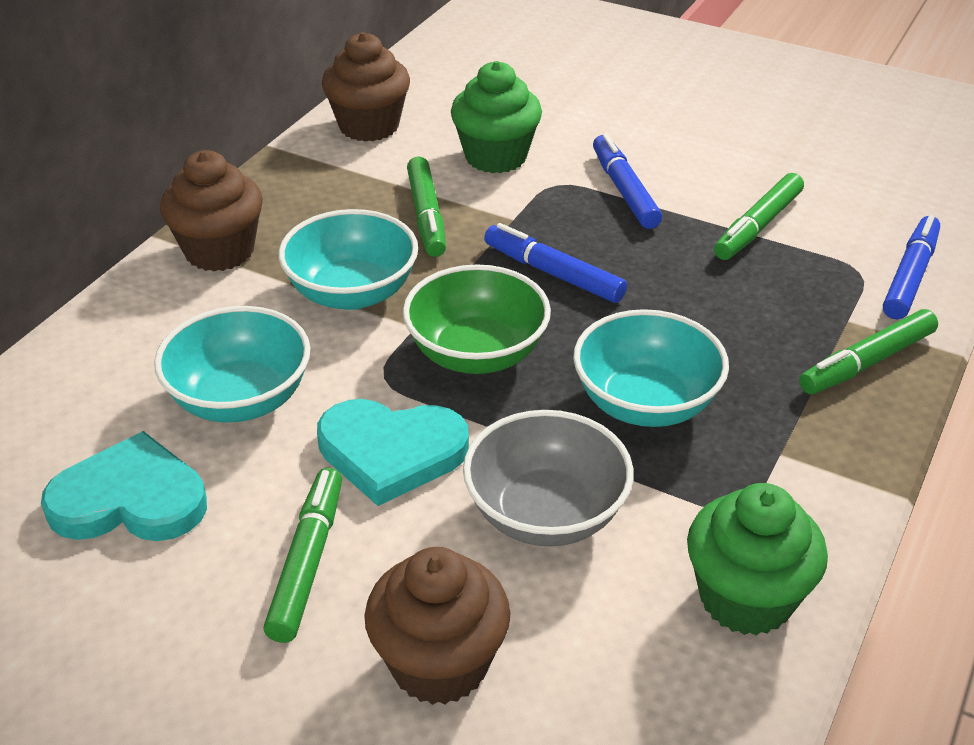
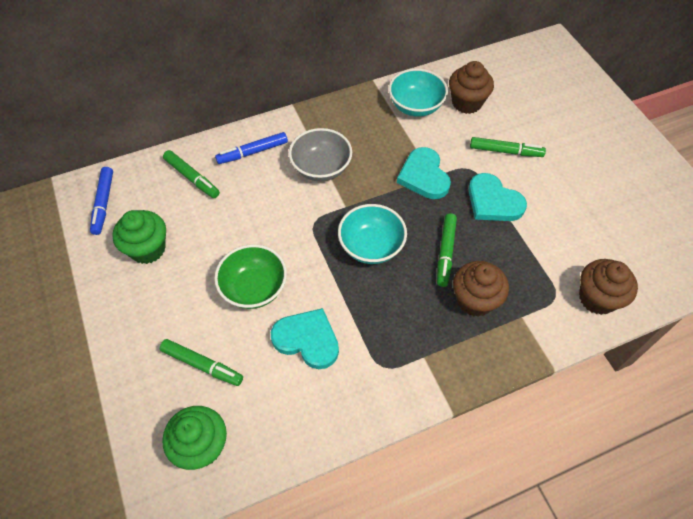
blue marker: 3 -> 2
turquoise bowl: 3 -> 2
turquoise heart: 2 -> 3

